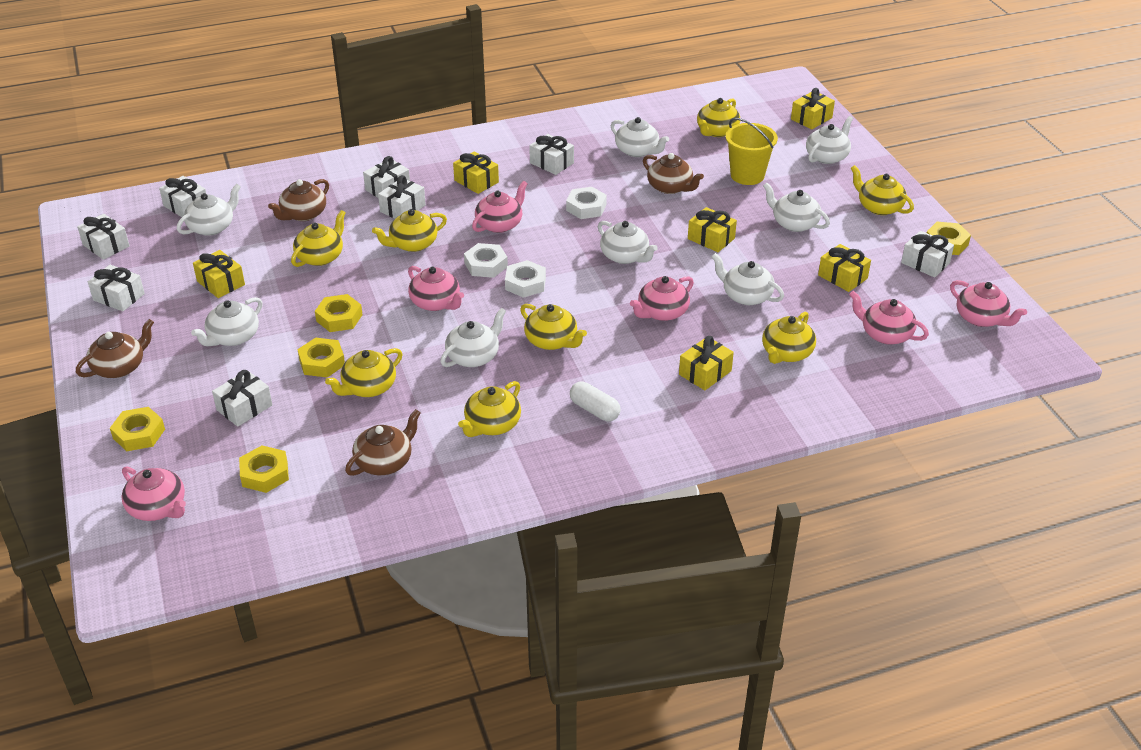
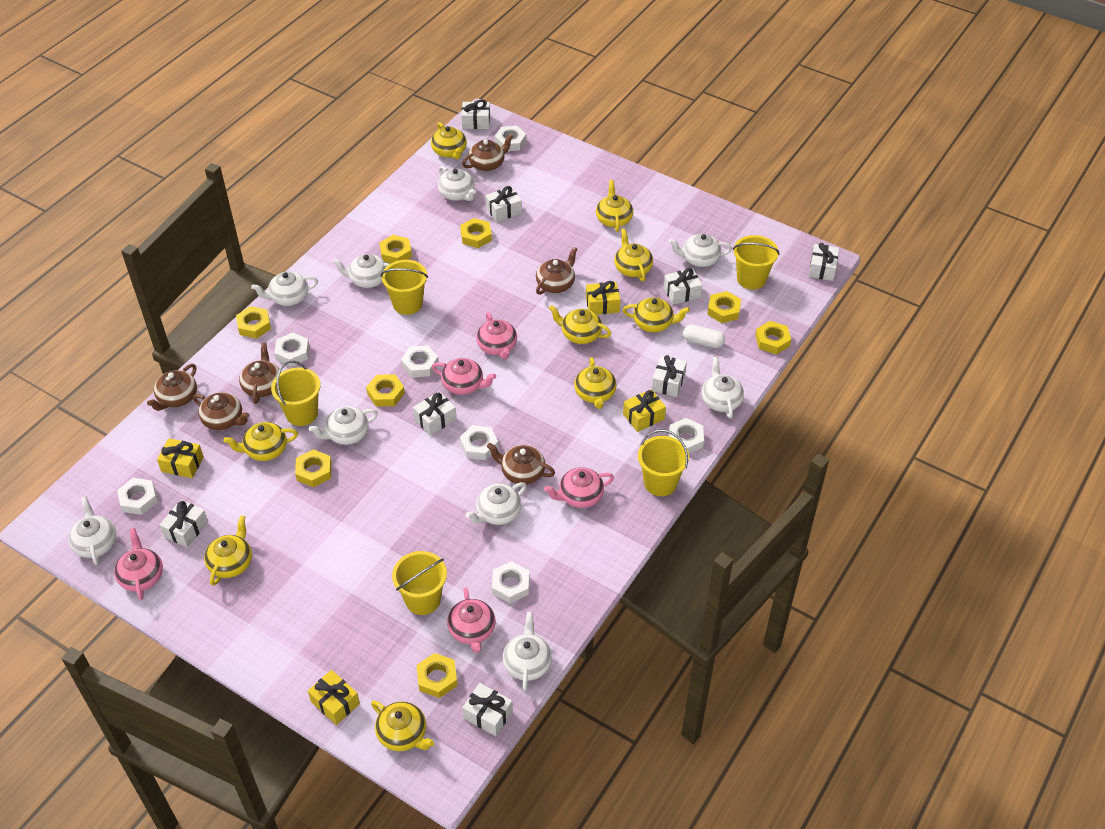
brown teapot: 4 -> 6
pink teapot: 6 -> 5
white nut: 3 -> 7
white teapot: 8 -> 9
yellow bucket: 1 -> 5
yellow gift: 6 -> 4
yellow nut: 5 -> 8
yellow teapot: 8 -> 9

